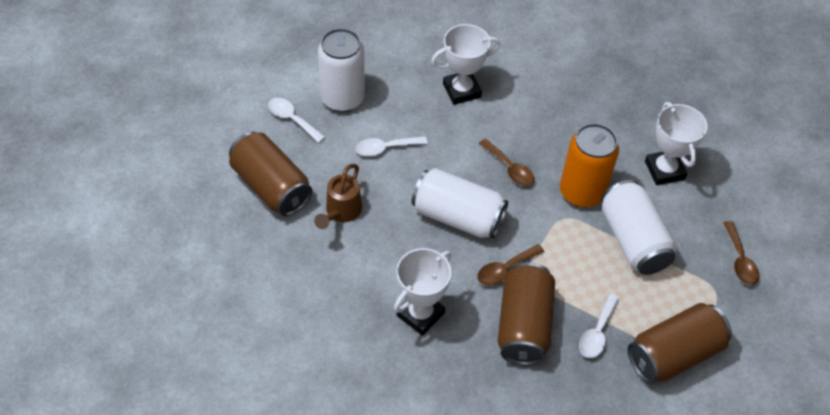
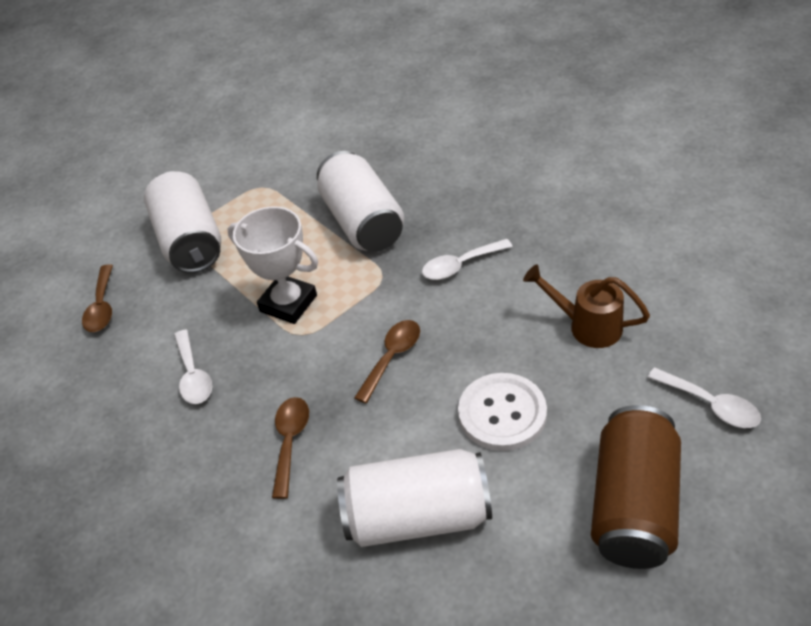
brown can: 3 -> 1
orange can: 1 -> 0
white button: 0 -> 1
white trophy: 3 -> 1

